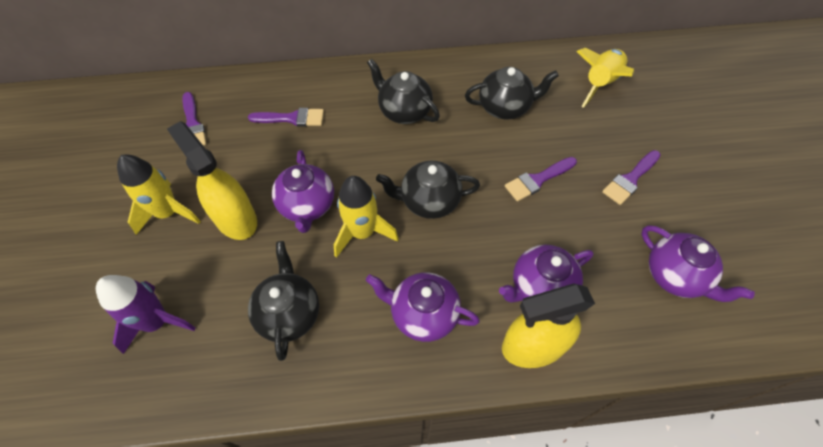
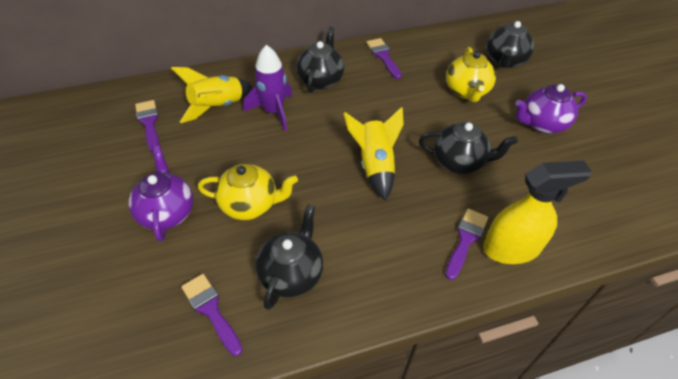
purple teapot: 4 -> 2
yellow rocket: 3 -> 2
yellow spray bottle: 2 -> 1
yellow teapot: 0 -> 2

